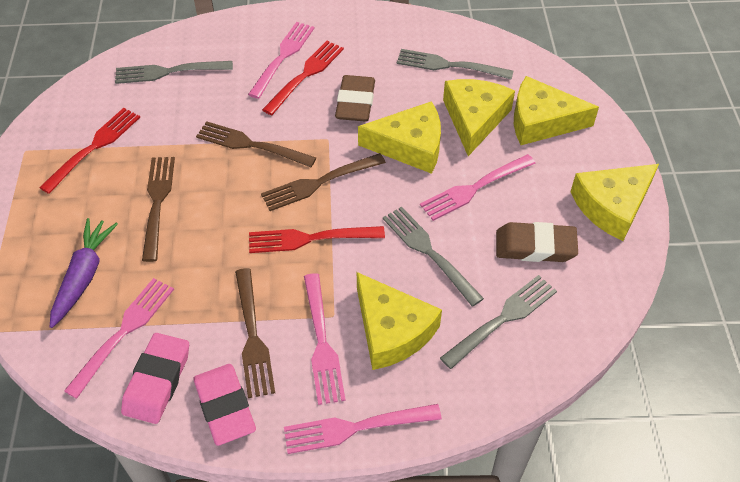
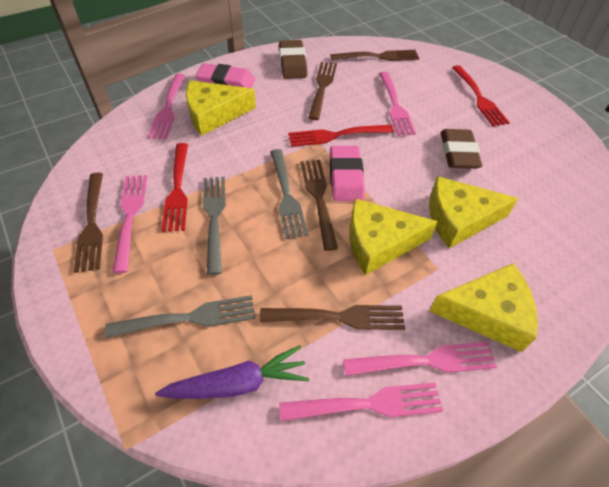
brown fork: 4 -> 5
grey fork: 4 -> 3
yellow cheese: 5 -> 4

